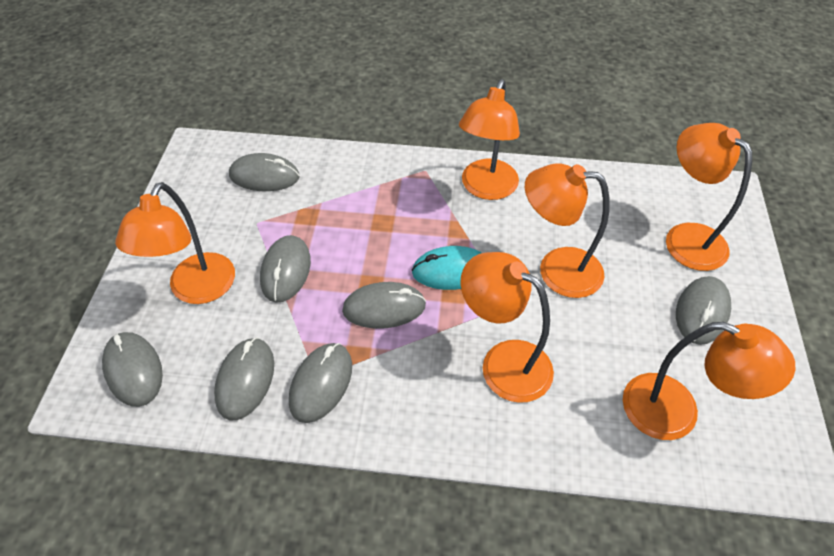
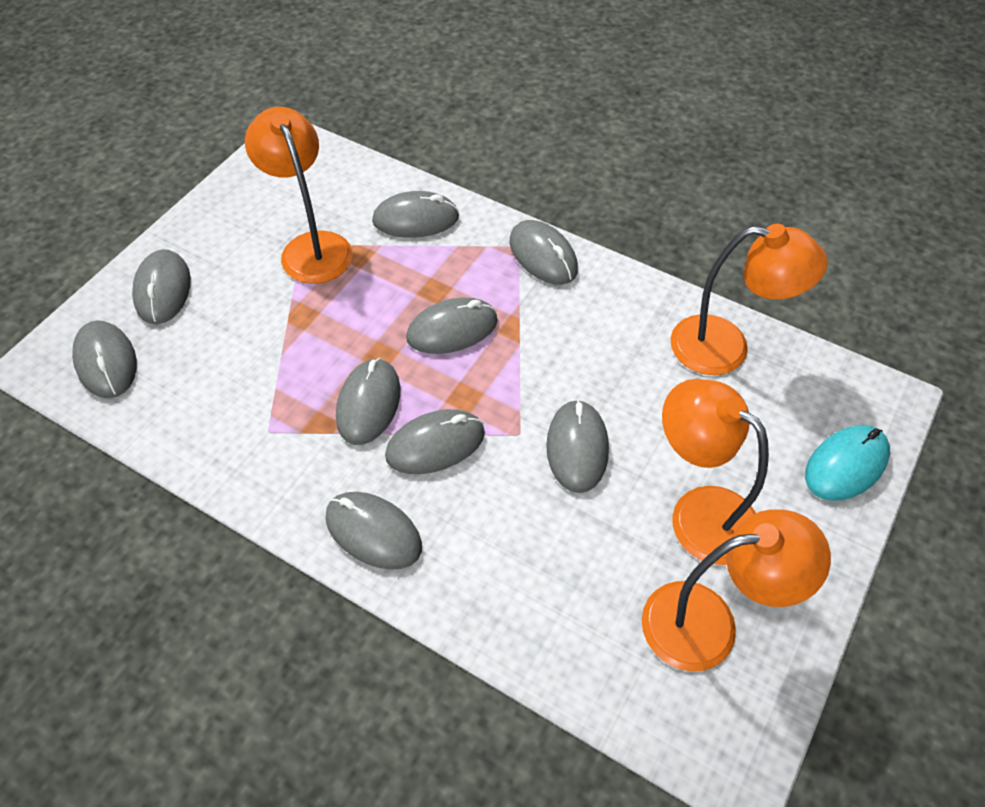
grey mouse: 7 -> 9
orange lamp: 6 -> 4

